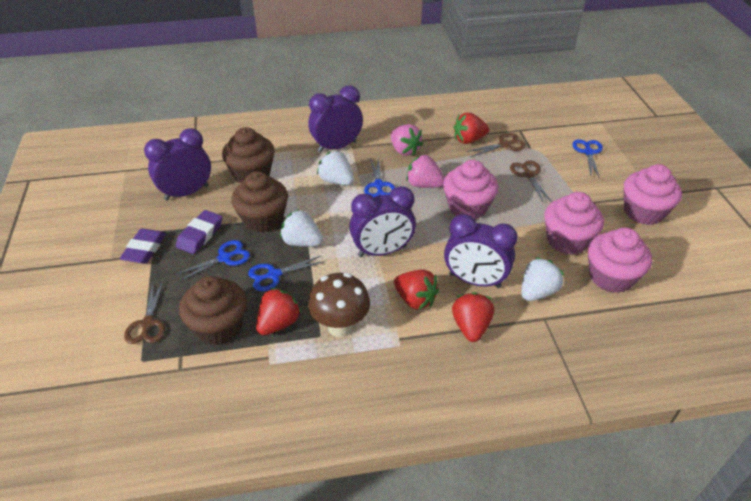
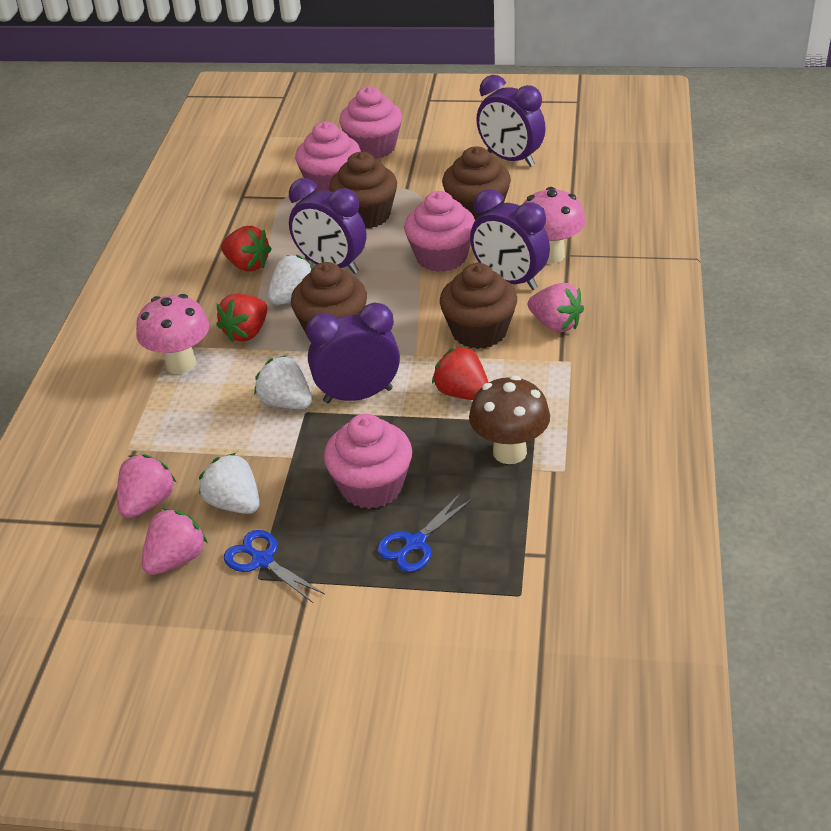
blue scissors: 4 -> 2
brown cupcake: 3 -> 4
brown scissors: 3 -> 0
pink mushroom: 0 -> 2
pink strawberry: 2 -> 3
purple eraser: 2 -> 0
red strawberry: 4 -> 3

